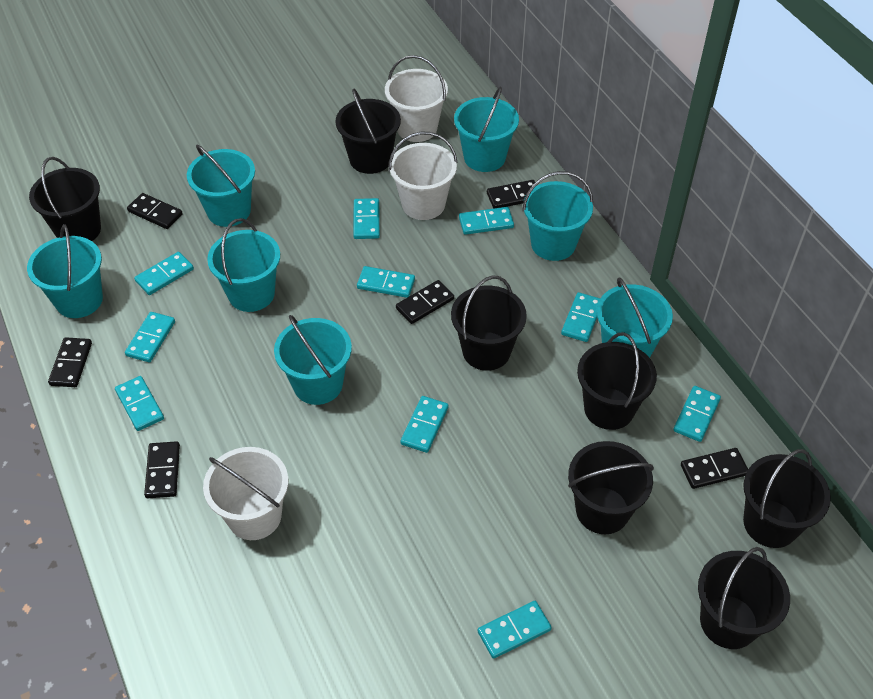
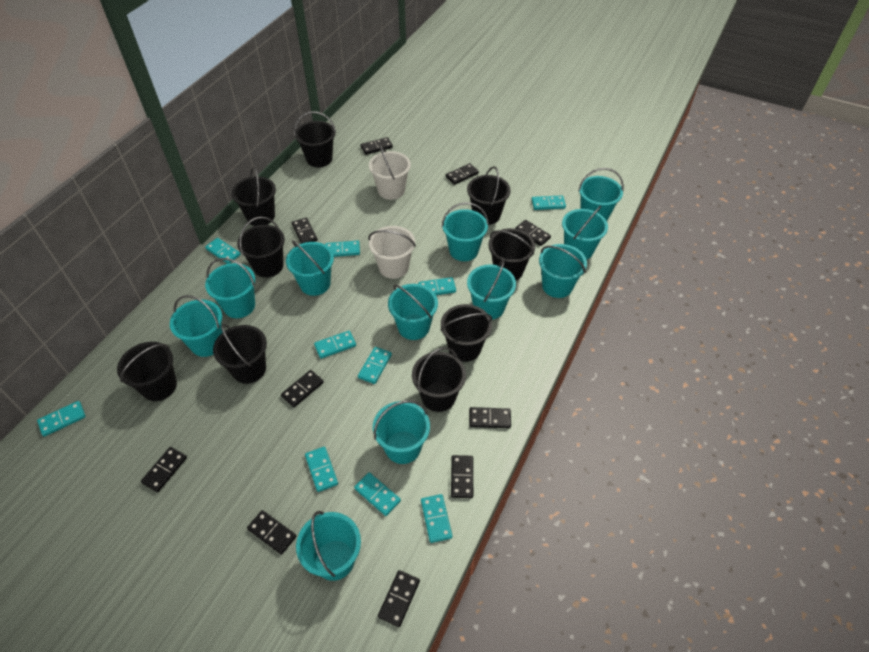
black bucket: 7 -> 9
black domino: 6 -> 10
turquoise bucket: 7 -> 11
white bucket: 3 -> 2

